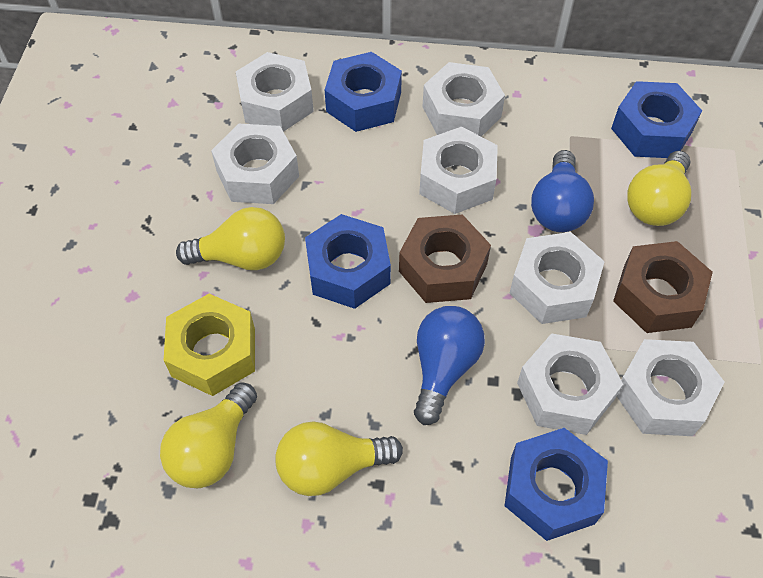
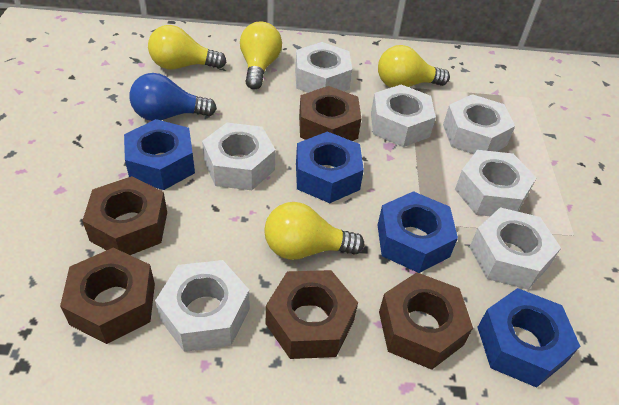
blue light bulb: 2 -> 1
brown nut: 2 -> 5
yellow nut: 1 -> 0

